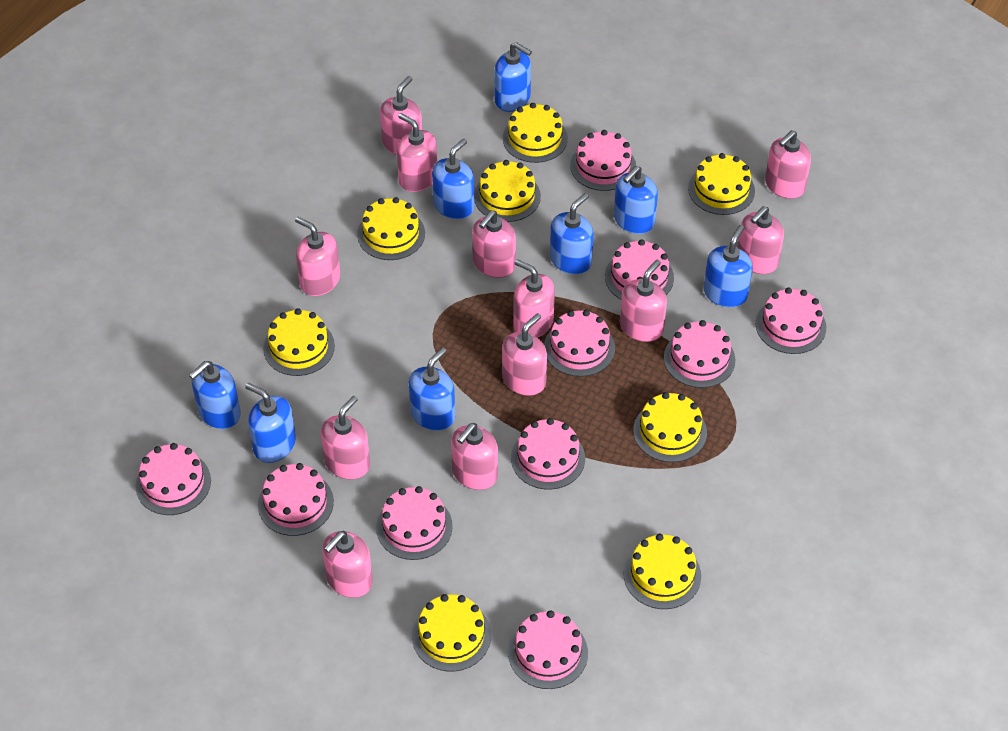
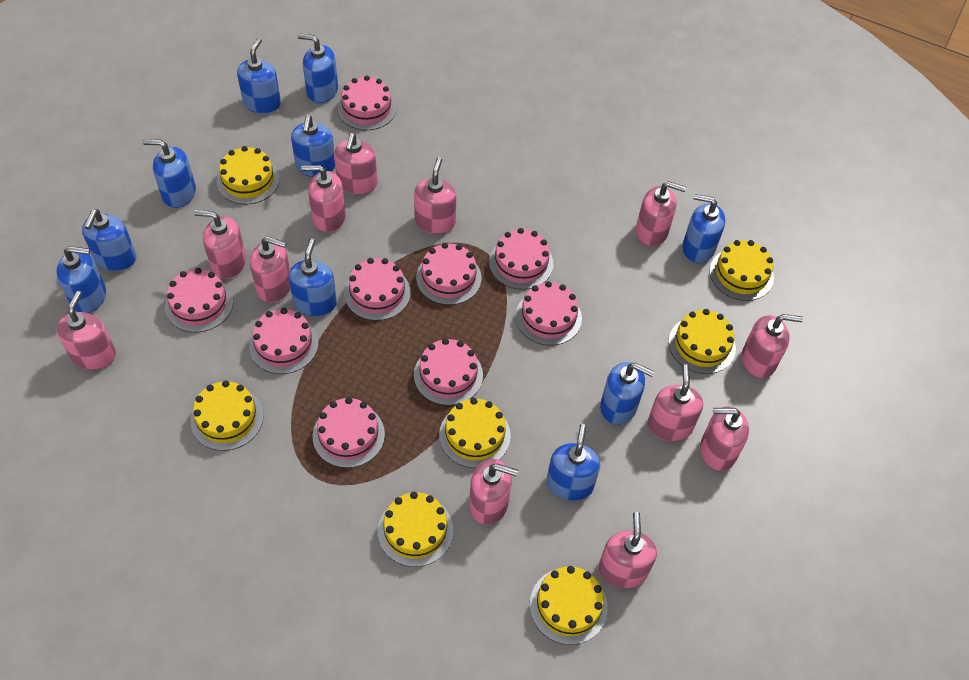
blue soap dispenser: 8 -> 10
pink cake: 10 -> 9
yellow cake: 8 -> 7

